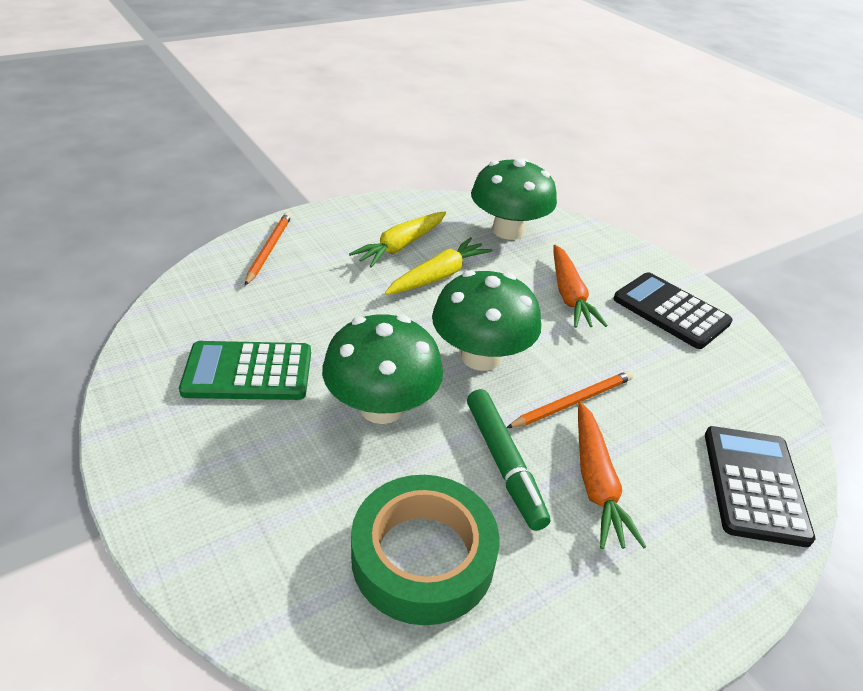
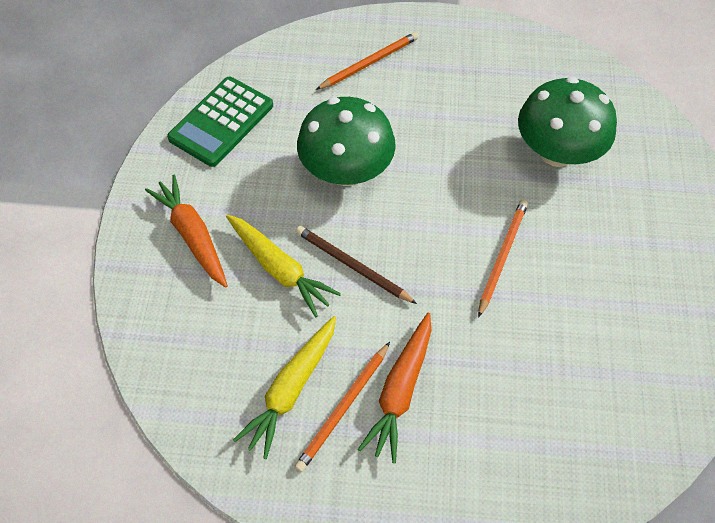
black calculator: 2 -> 0
brown pencil: 0 -> 1
green marker: 1 -> 0
green mushroom: 3 -> 2
green tape: 1 -> 0
orange pencil: 2 -> 3

